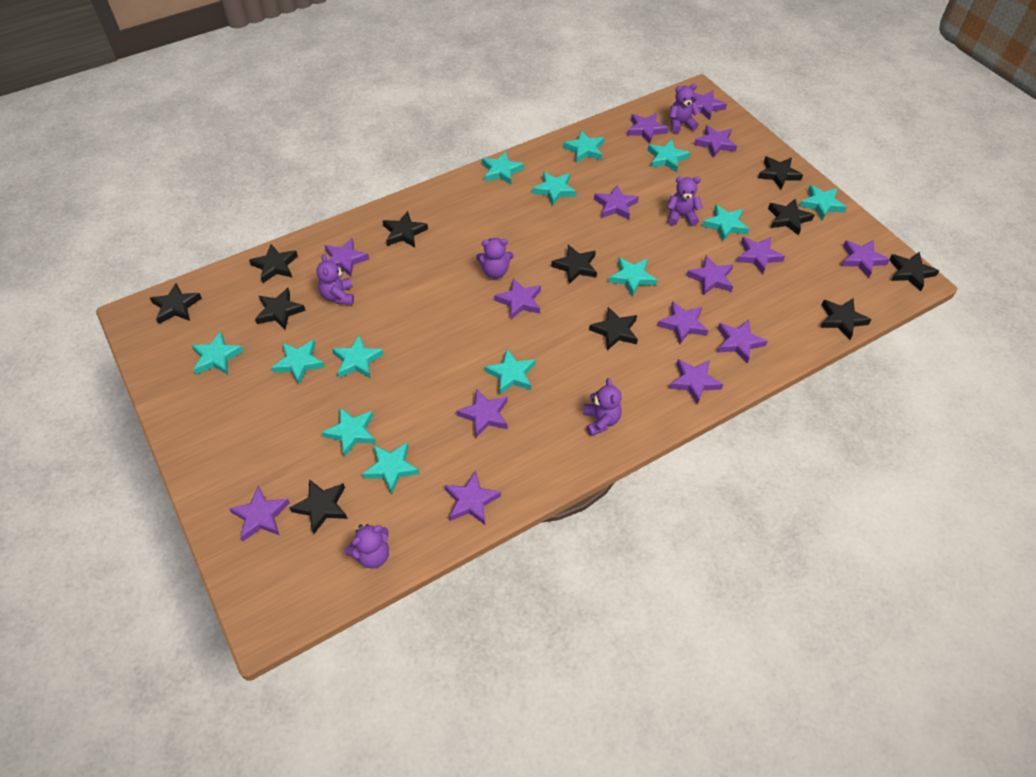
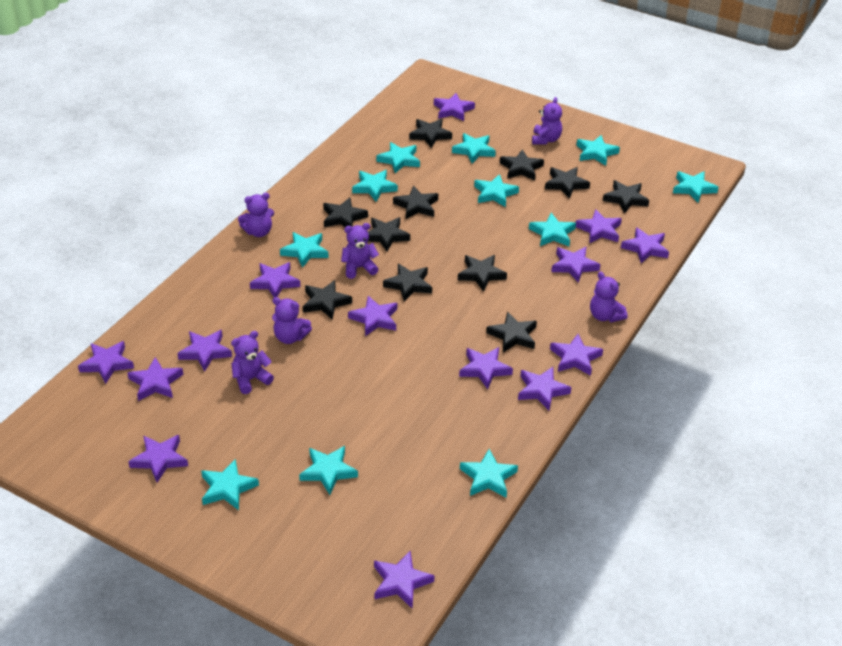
purple star: 15 -> 14
turquoise star: 13 -> 11

